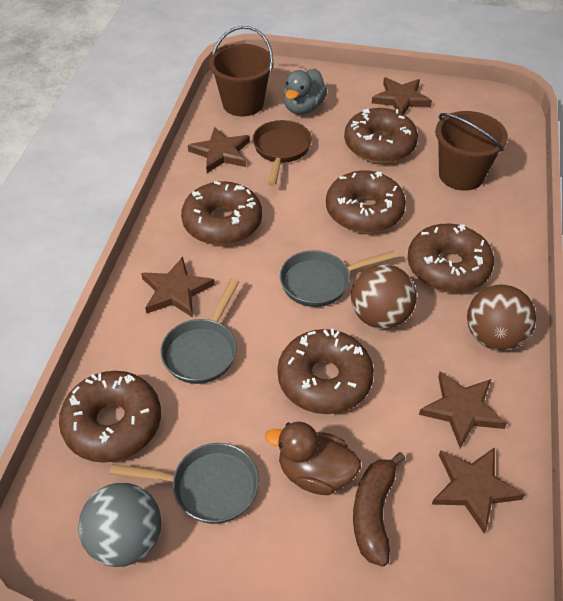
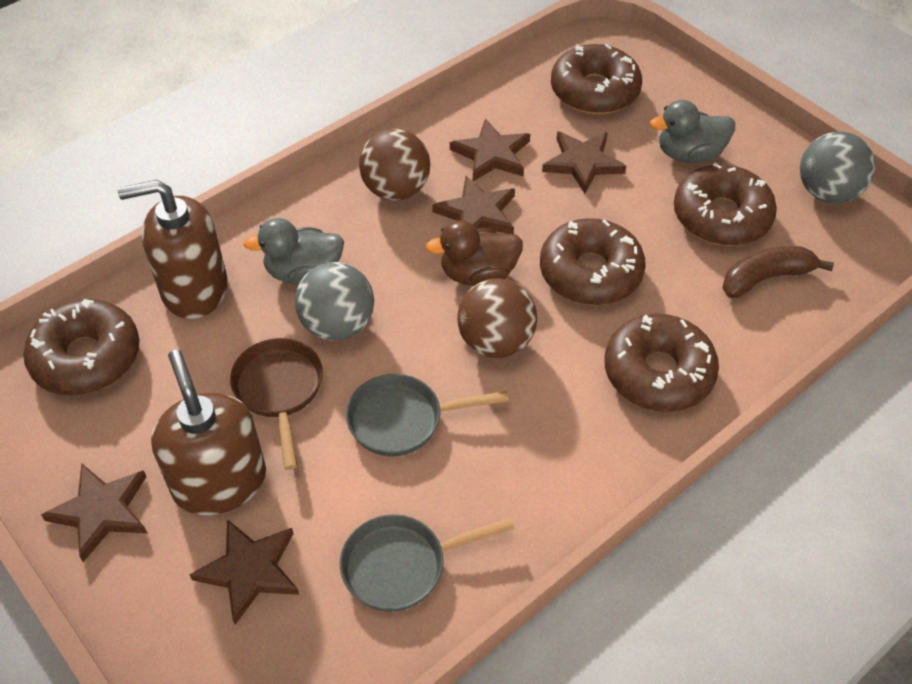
brown bucket: 2 -> 0
brown donut: 6 -> 5
brown soap dispenser: 0 -> 2
grey ball: 1 -> 2
grey duck: 1 -> 2
grey pan: 3 -> 2

